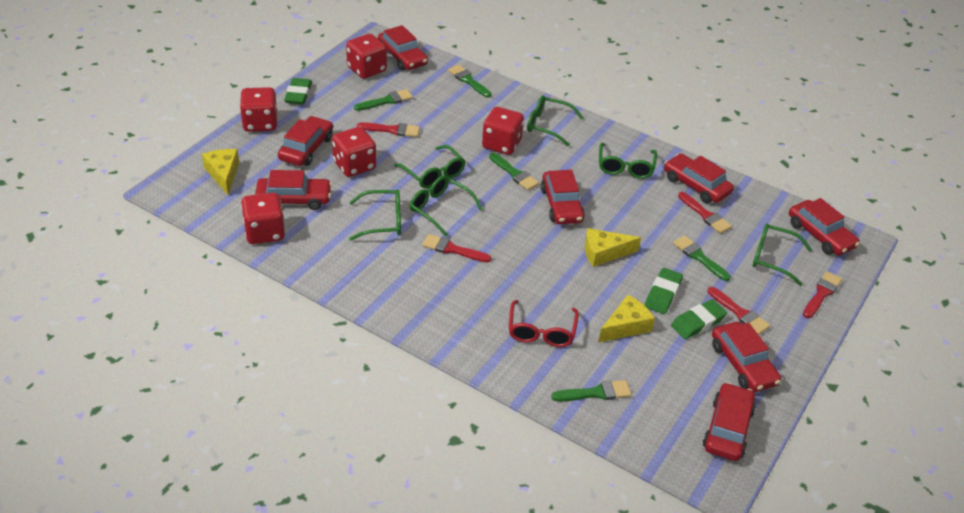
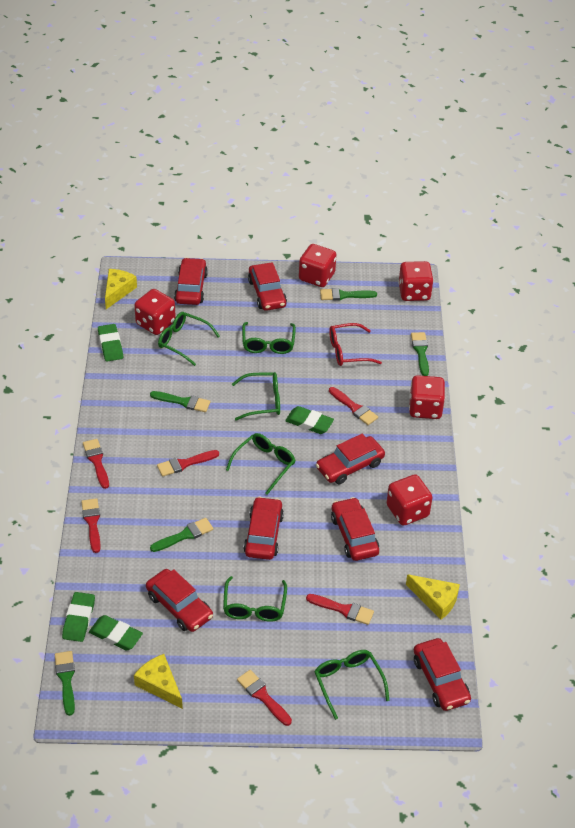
green eraser: 3 -> 4
red brush: 5 -> 6
red car: 8 -> 7

